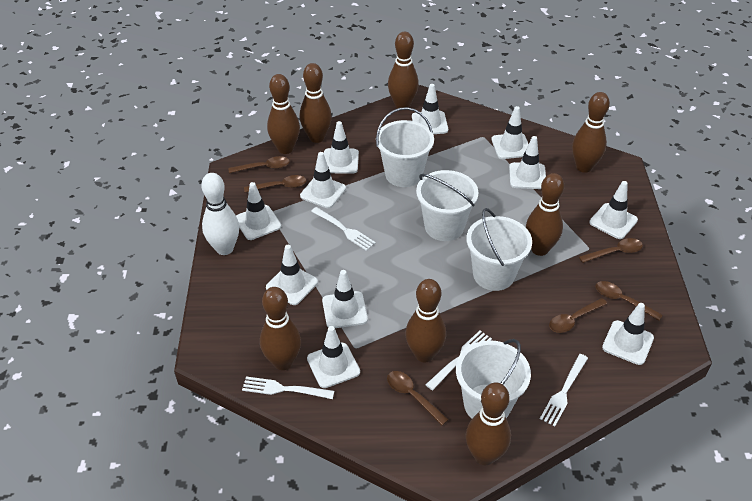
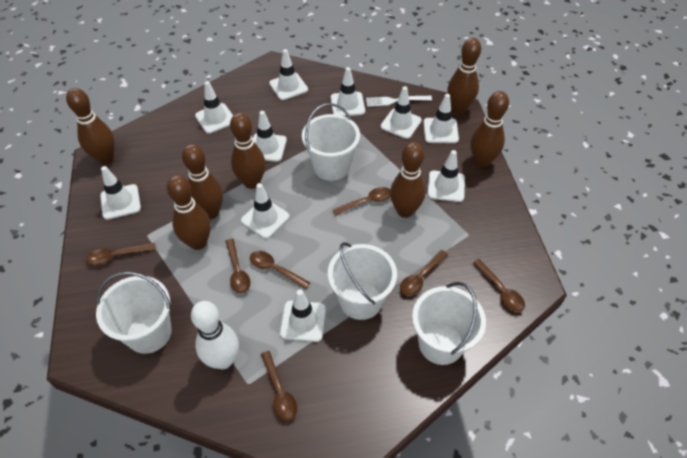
brown bowling pin: 8 -> 7
brown spoon: 6 -> 7
white fork: 4 -> 1
white traffic cone: 11 -> 10

